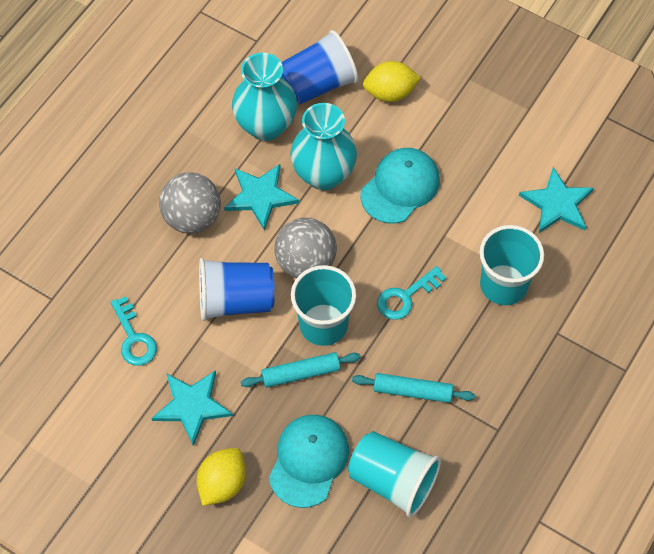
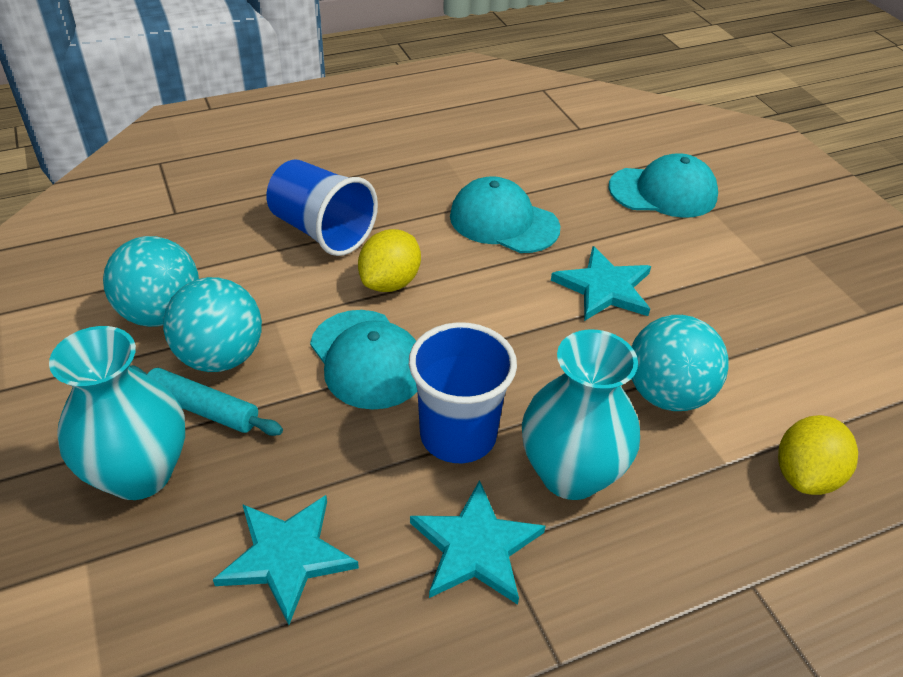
grey ball: 2 -> 0
turquoise ball: 0 -> 3
turquoise cap: 2 -> 3
turquoise cup: 3 -> 0
turquoise key: 2 -> 0
turquoise rolling pin: 2 -> 1

